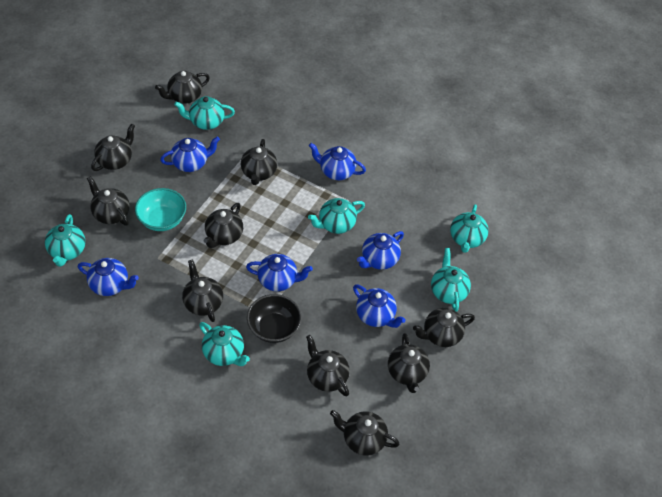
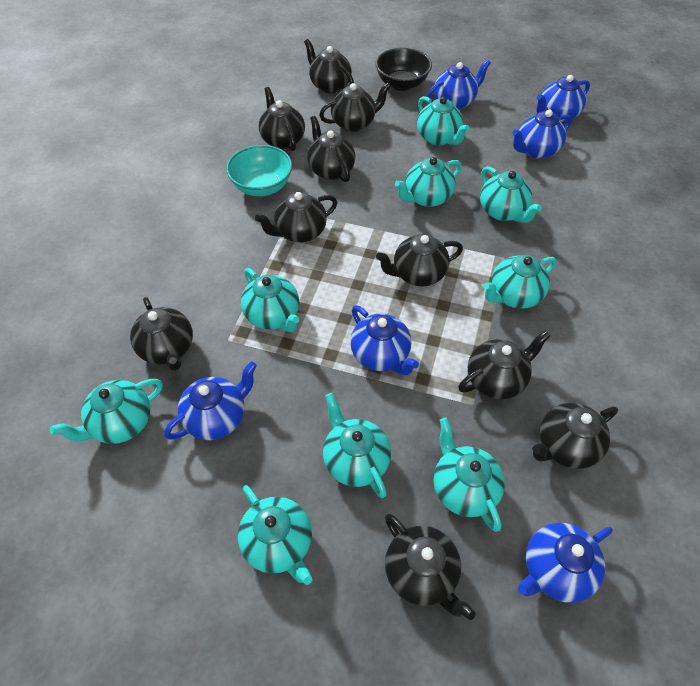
turquoise teapot: 6 -> 9

